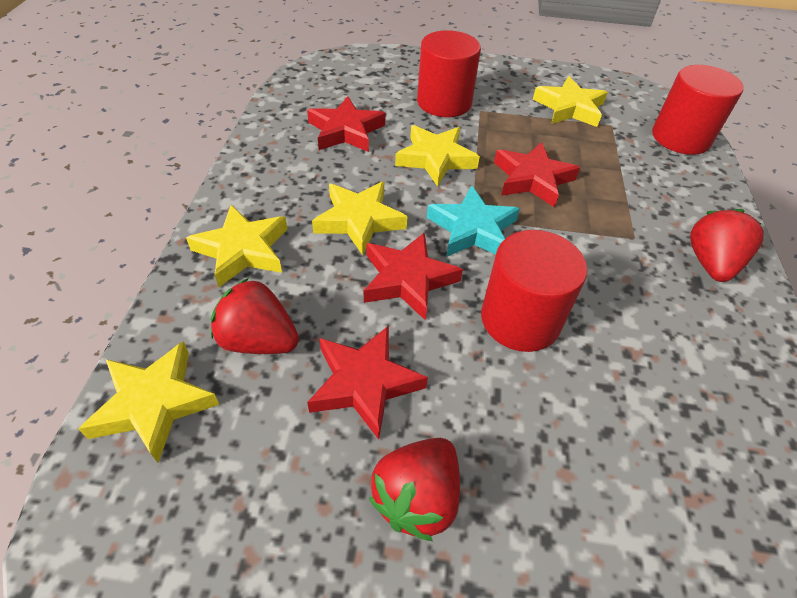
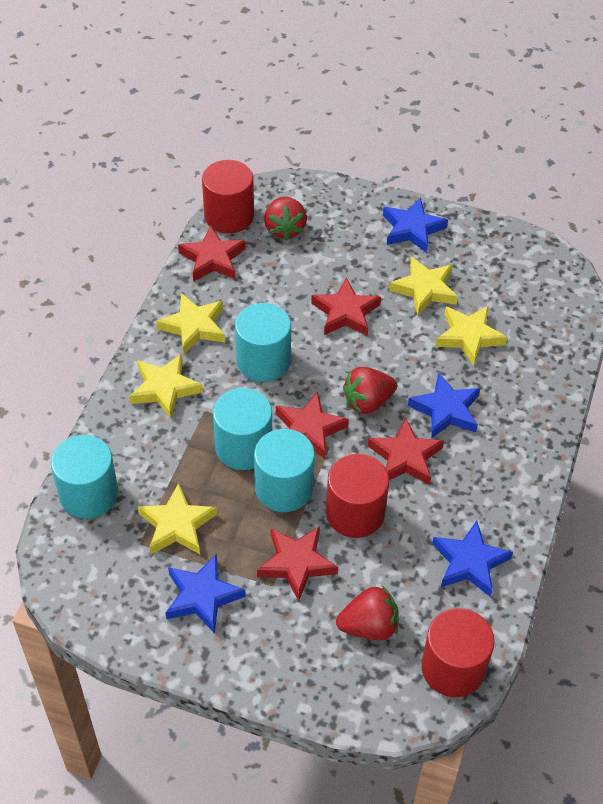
blue star: 0 -> 4
red star: 4 -> 5
turquoise cylinder: 0 -> 4
turquoise star: 1 -> 0

